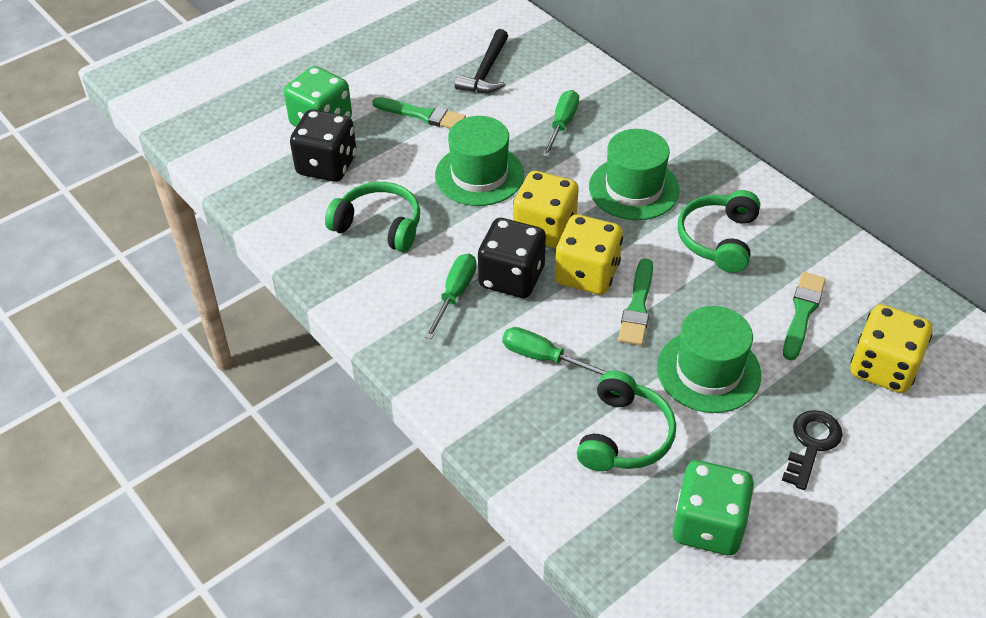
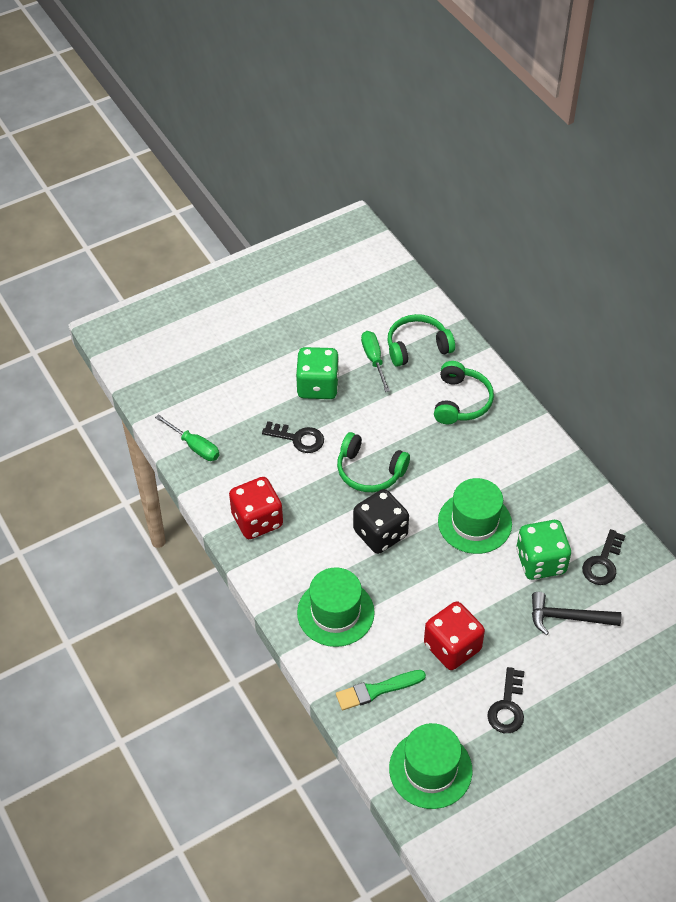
black dice: 2 -> 1
black key: 1 -> 3
green brush: 3 -> 1
green screwdriver: 3 -> 2
red dice: 0 -> 2
yellow dice: 3 -> 0

